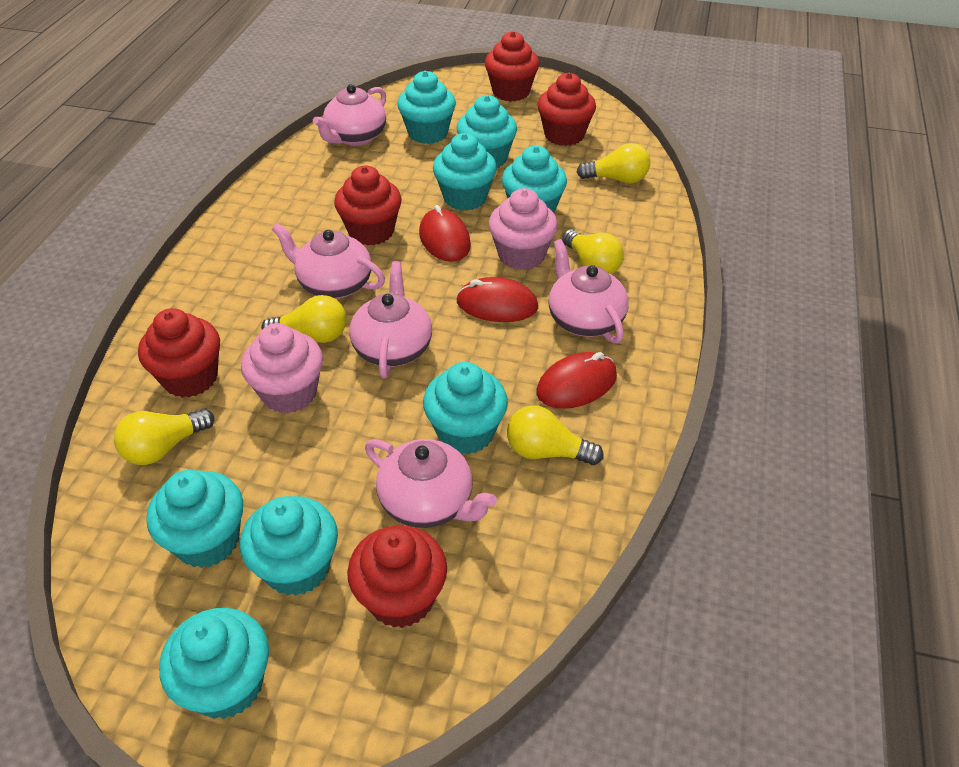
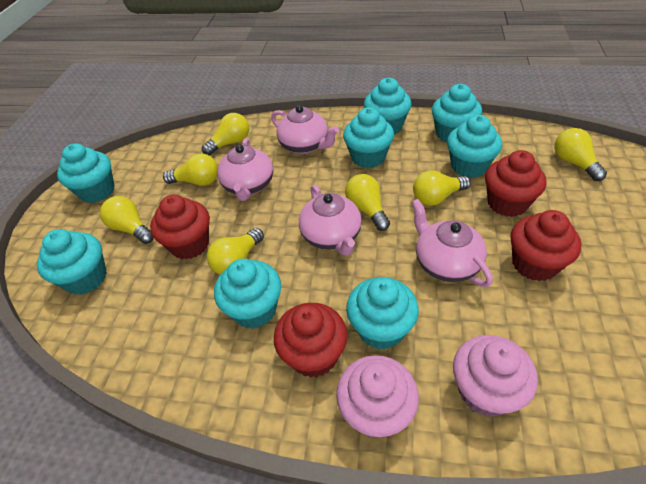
pink teapot: 5 -> 4
red cupcake: 5 -> 4
red mouse: 3 -> 0
yellow light bulb: 5 -> 7

